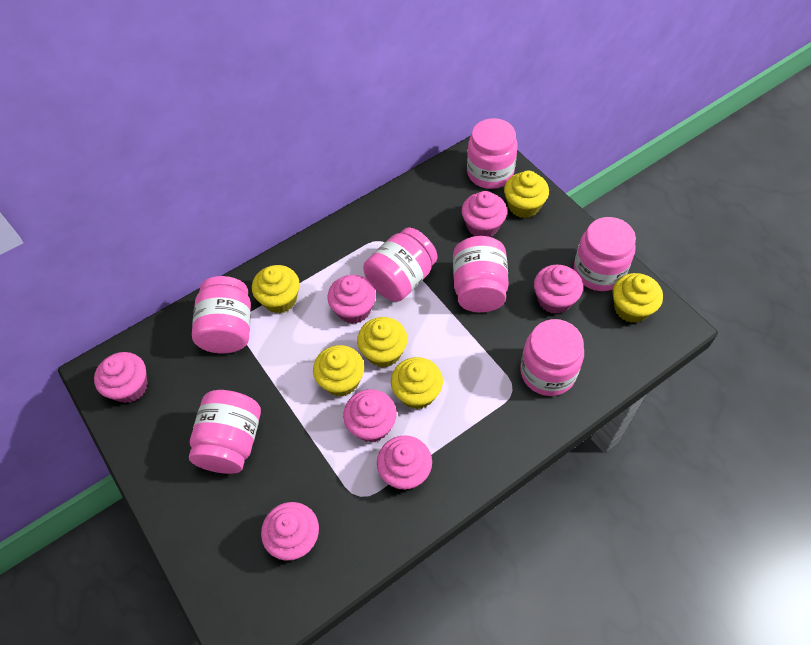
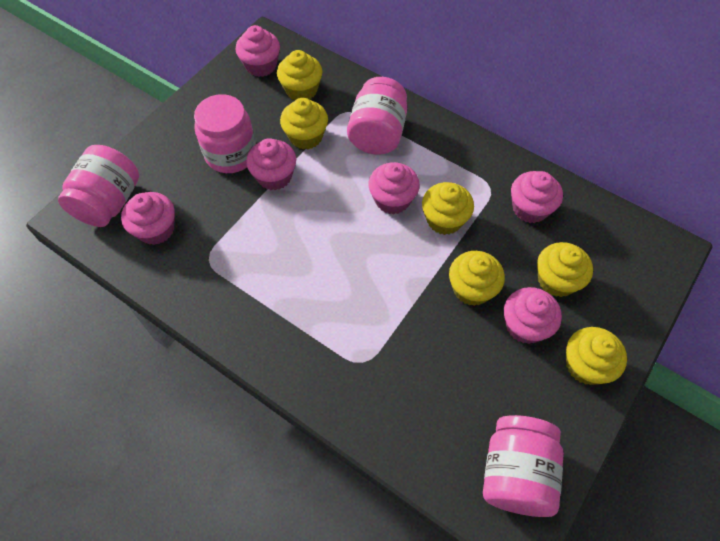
pink cupcake: 7 -> 6
pink jar: 7 -> 4

